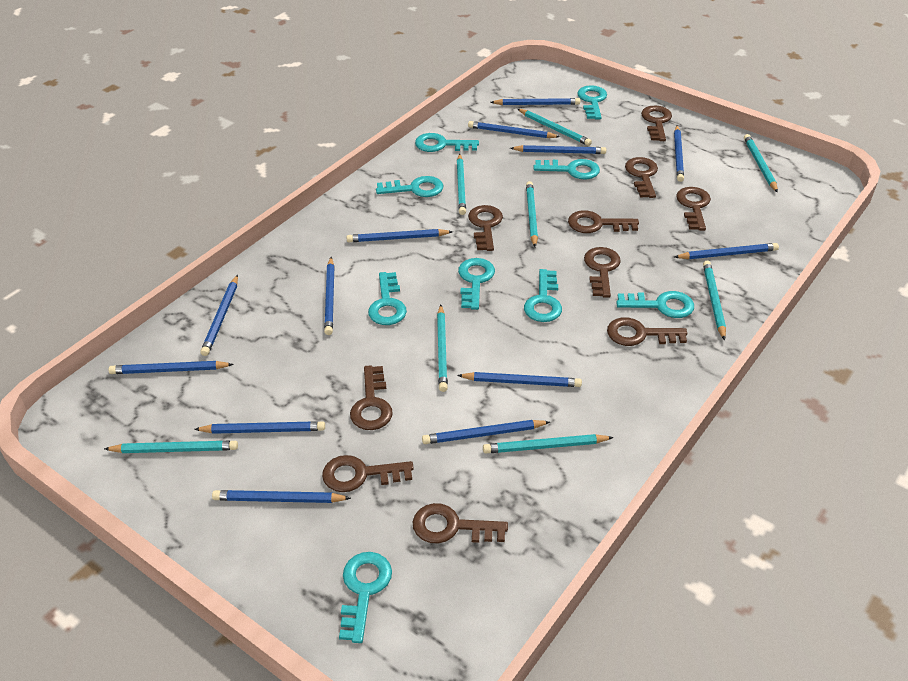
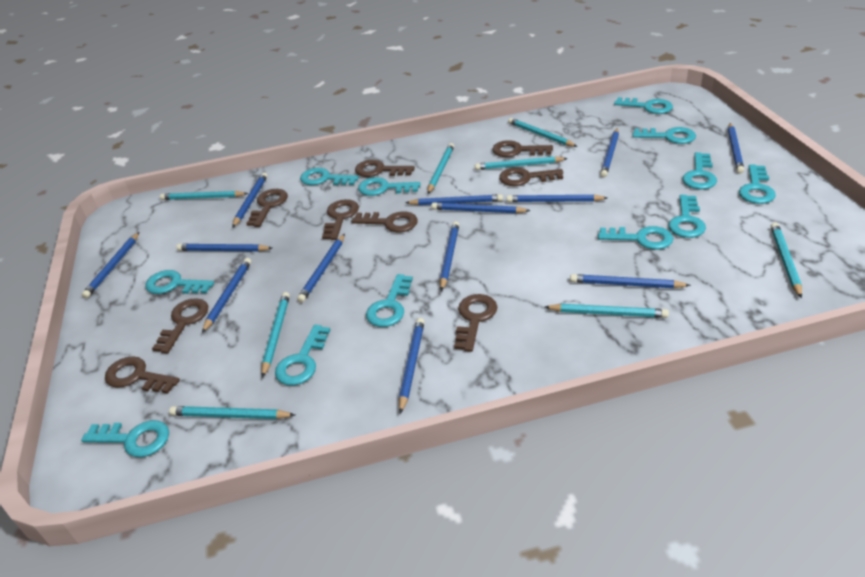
brown key: 10 -> 9
turquoise key: 9 -> 12

